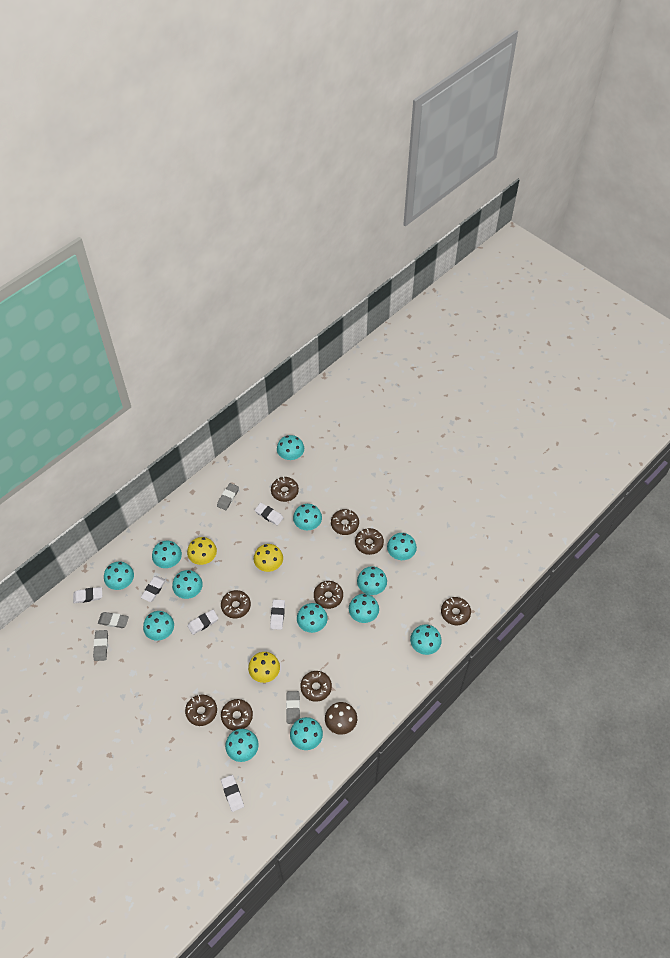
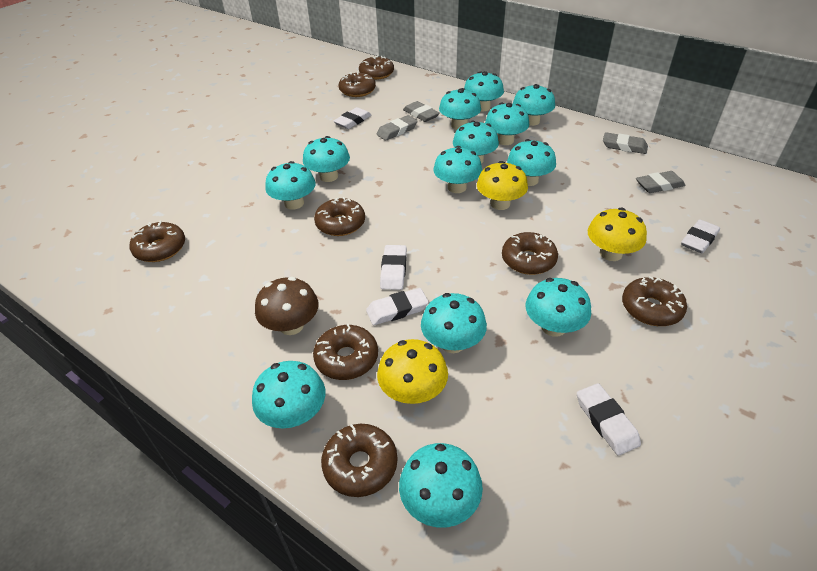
brown donut: 9 -> 8
white eraser: 6 -> 5

